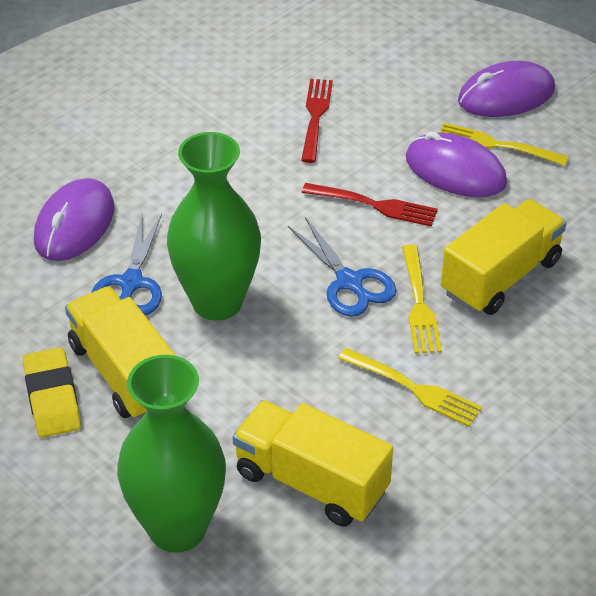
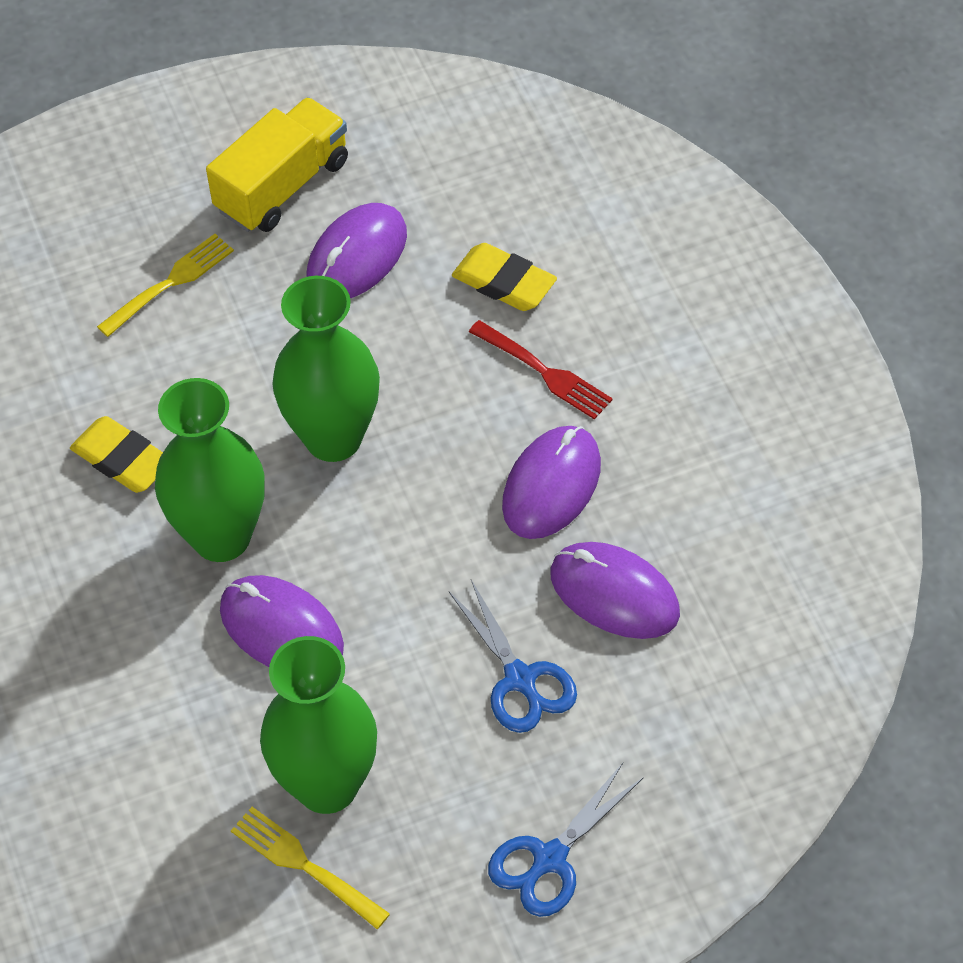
green vase: 2 -> 3
purple mouse: 3 -> 4
red fork: 2 -> 1
yellow eraser: 1 -> 2
yellow fork: 3 -> 2
yellow truck: 3 -> 1

